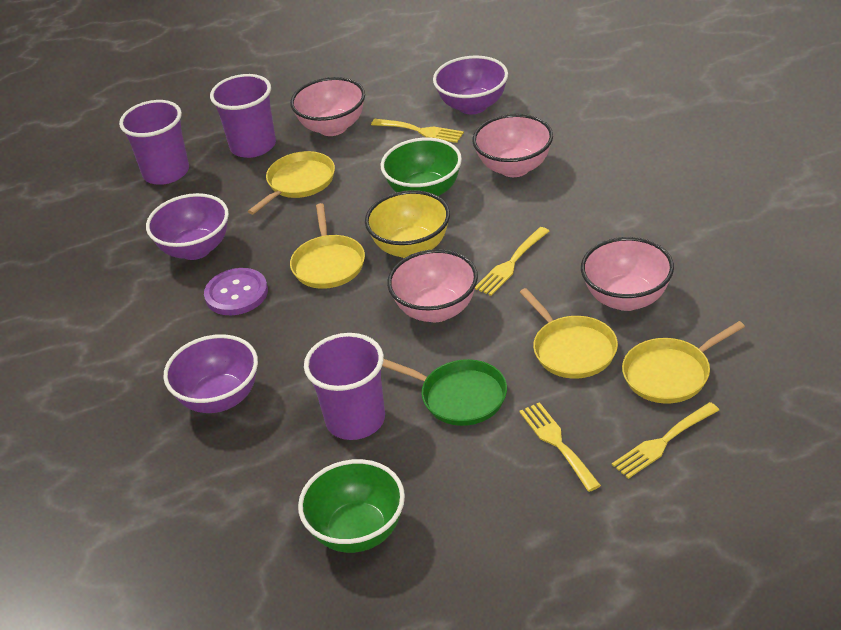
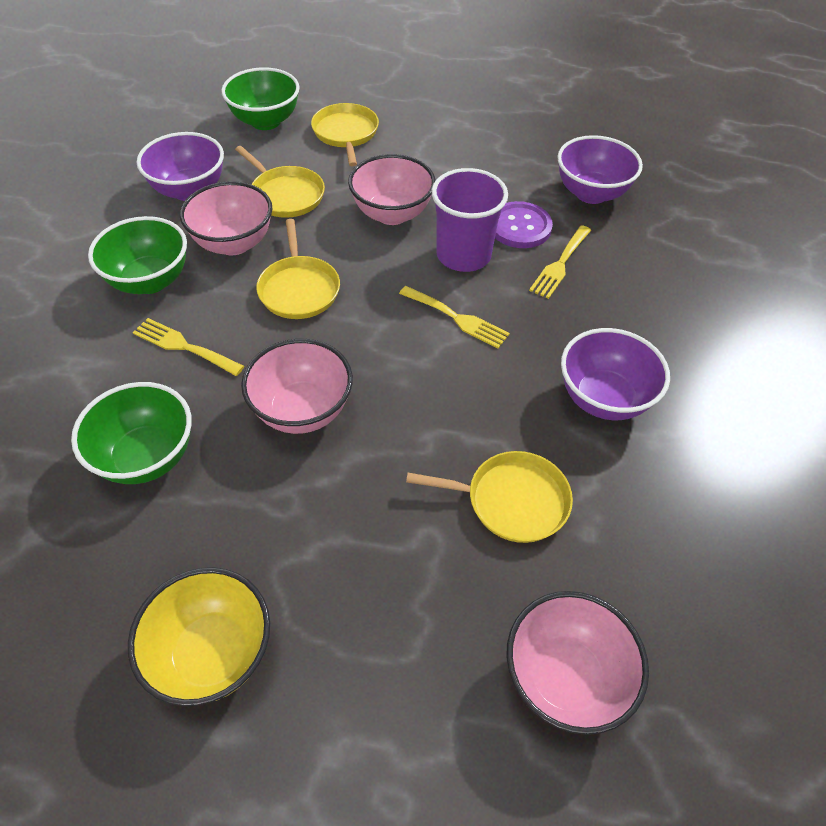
green bowl: 2 -> 3
green pan: 1 -> 0
purple cup: 3 -> 1
yellow fork: 4 -> 3

